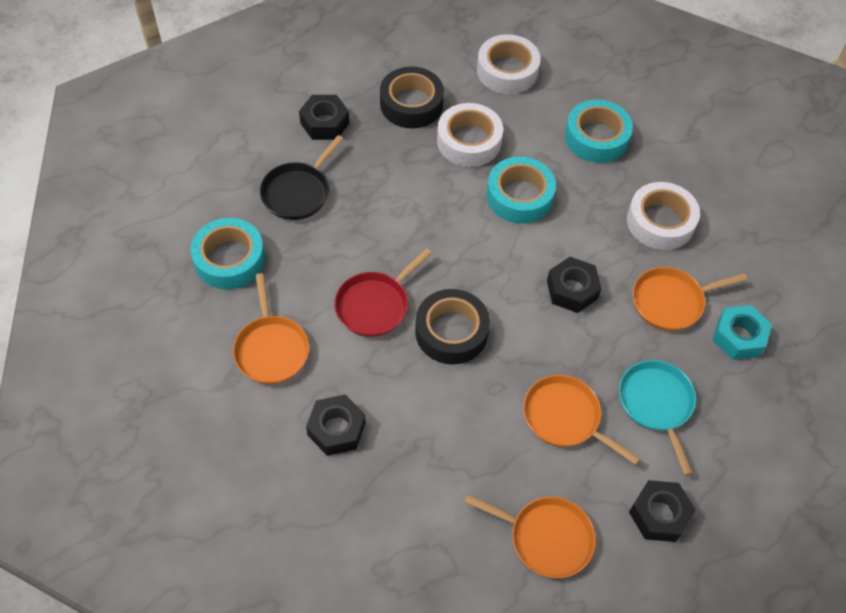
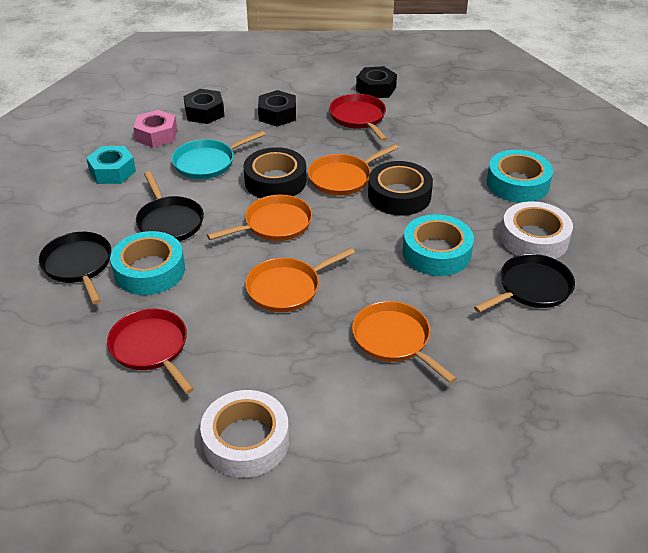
black nut: 4 -> 3
black pan: 1 -> 3
pink nut: 0 -> 1
red pan: 1 -> 2
white tape: 3 -> 2

